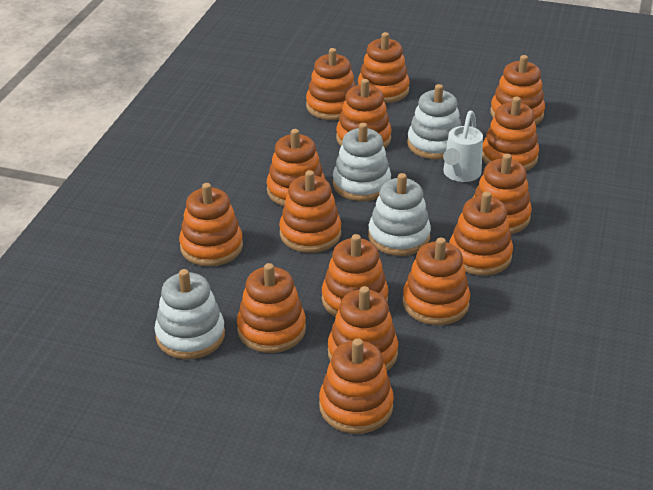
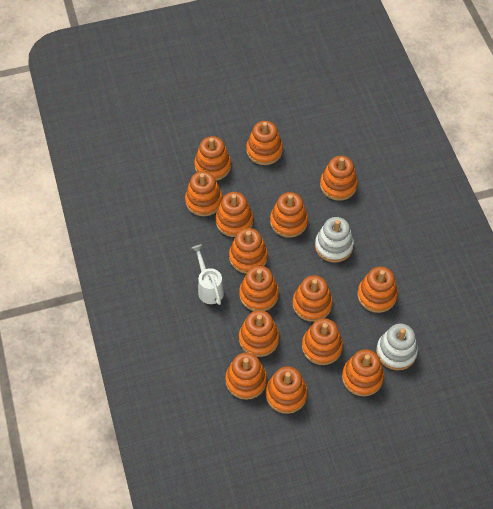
white stacking toy: 4 -> 2

